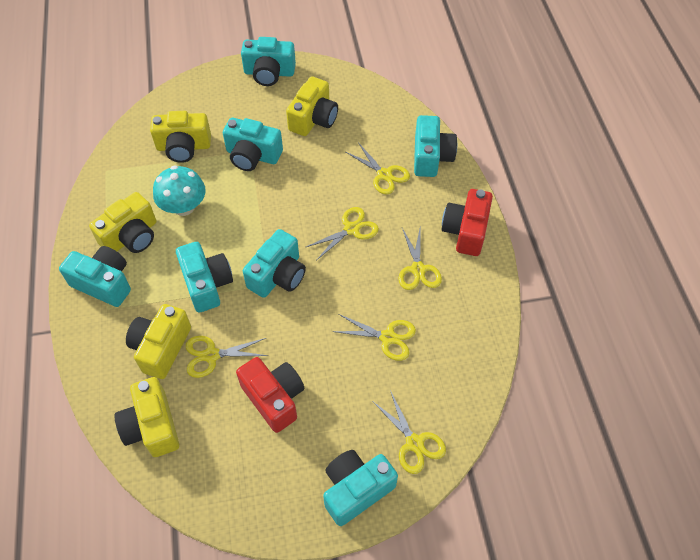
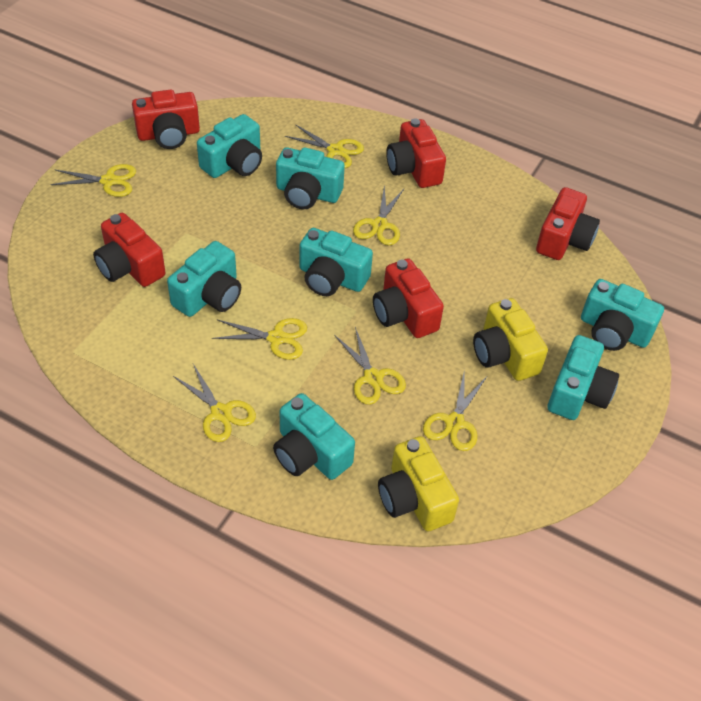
red camera: 2 -> 5
turquoise mushroom: 1 -> 0
yellow camera: 5 -> 2
yellow scissors: 6 -> 7

